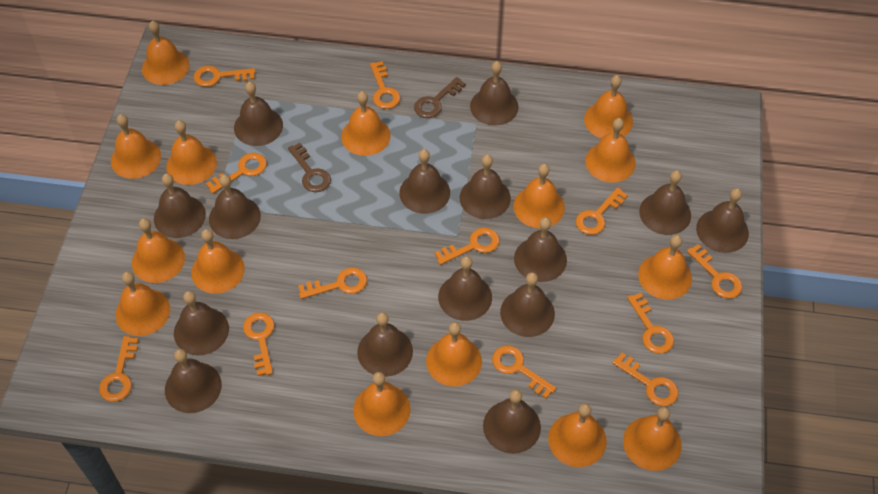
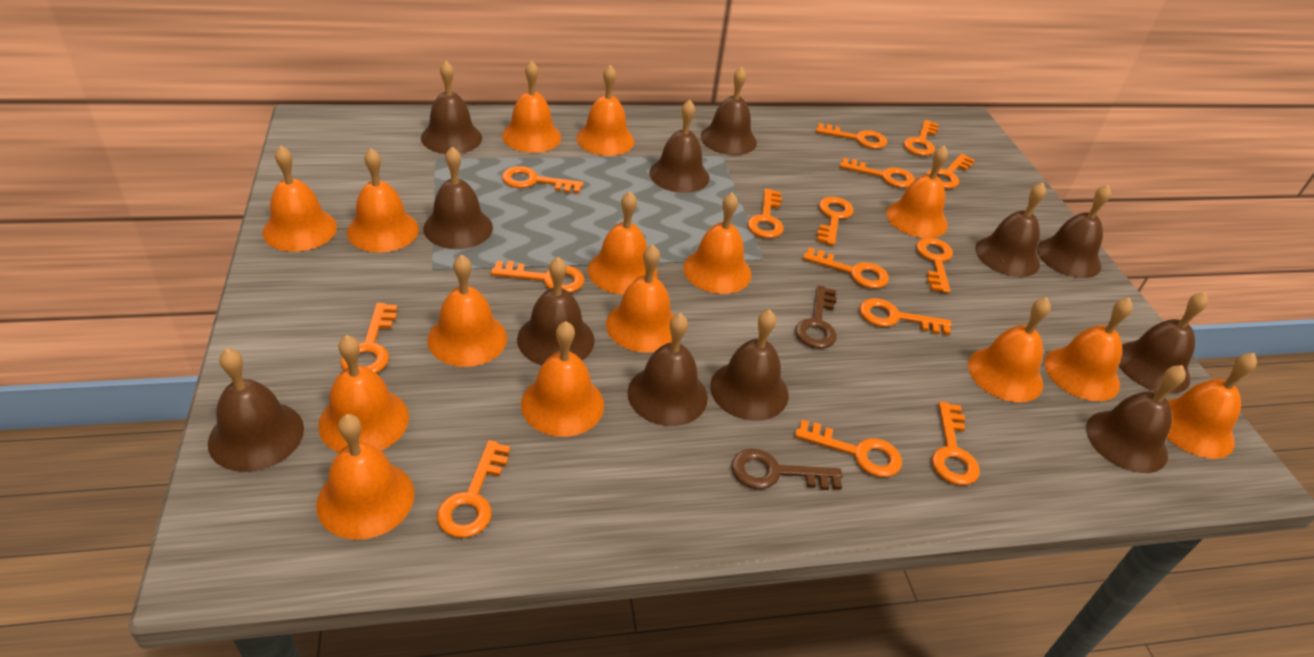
brown bell: 15 -> 12
orange key: 12 -> 15

